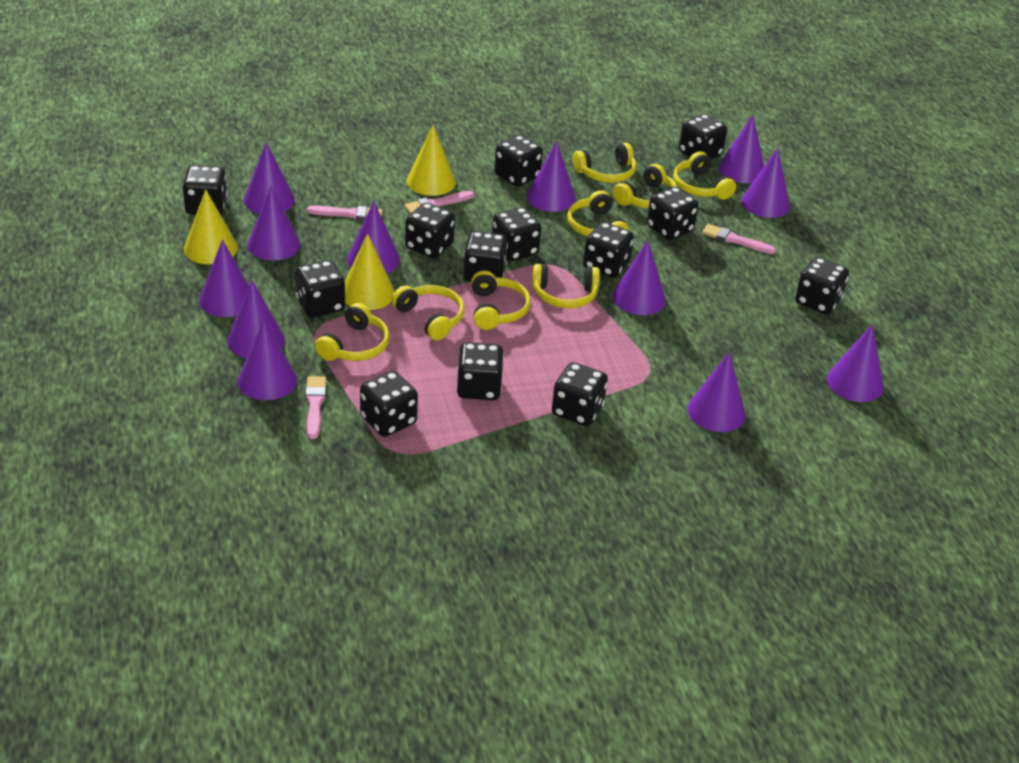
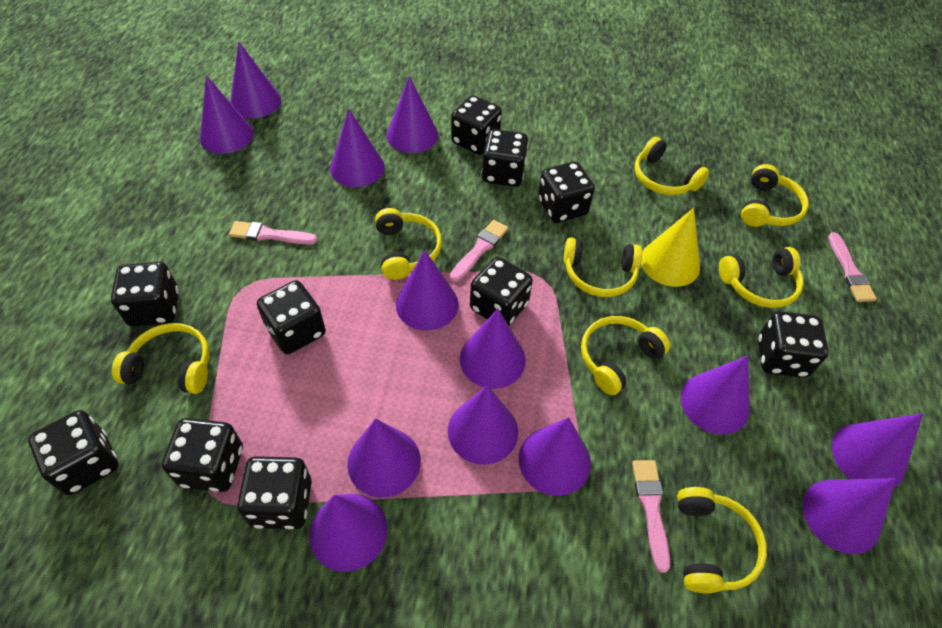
black dice: 13 -> 10
purple cone: 12 -> 13
yellow cone: 3 -> 1

